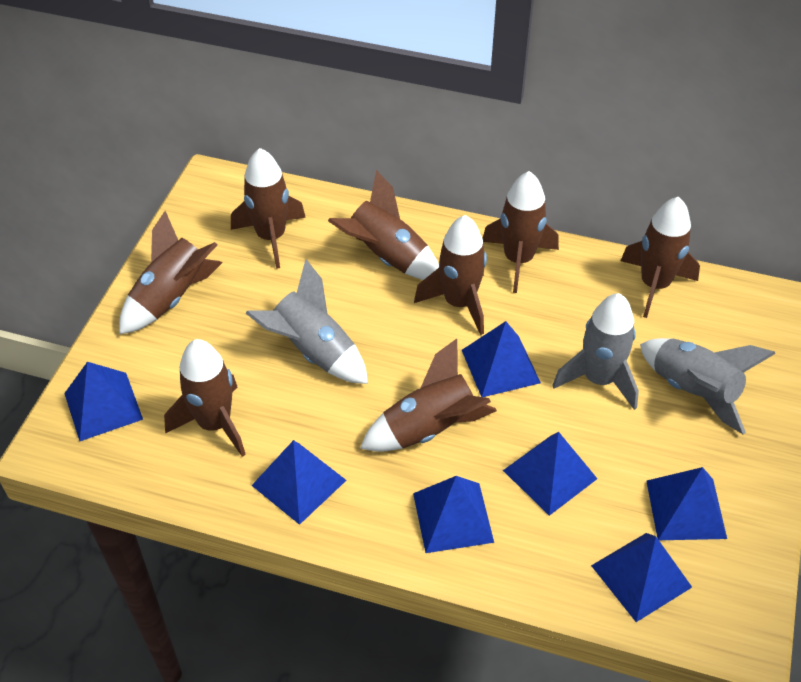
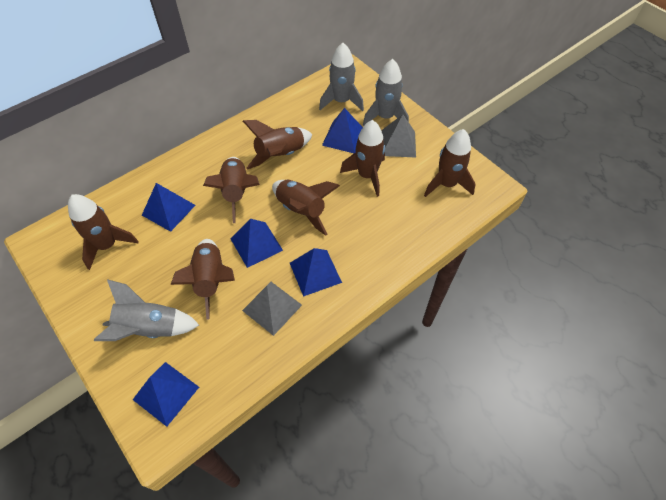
blue pyramid: 7 -> 5
brown rocket: 8 -> 7
grey pyramid: 0 -> 2

